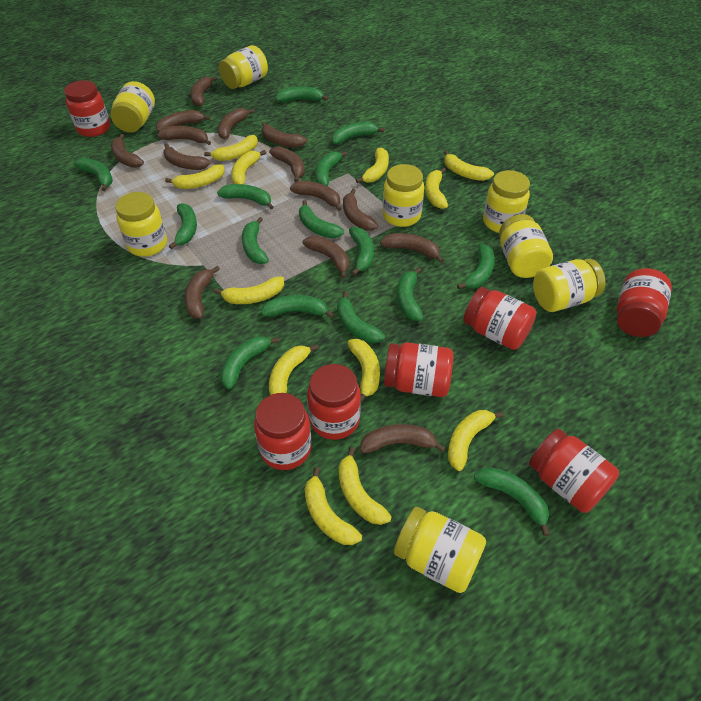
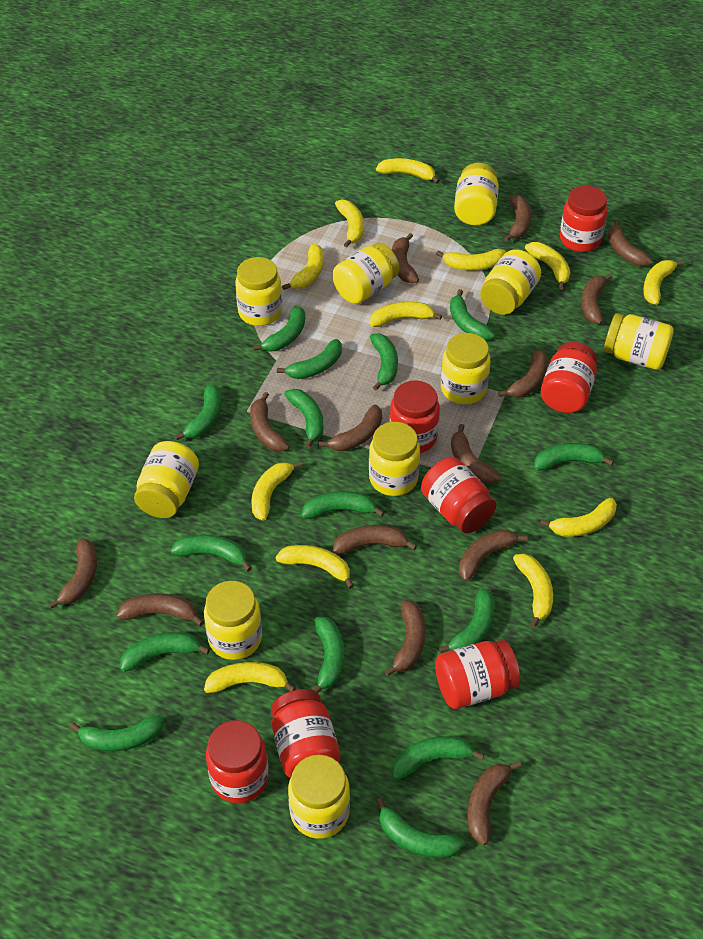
yellow jar: 8 -> 10

